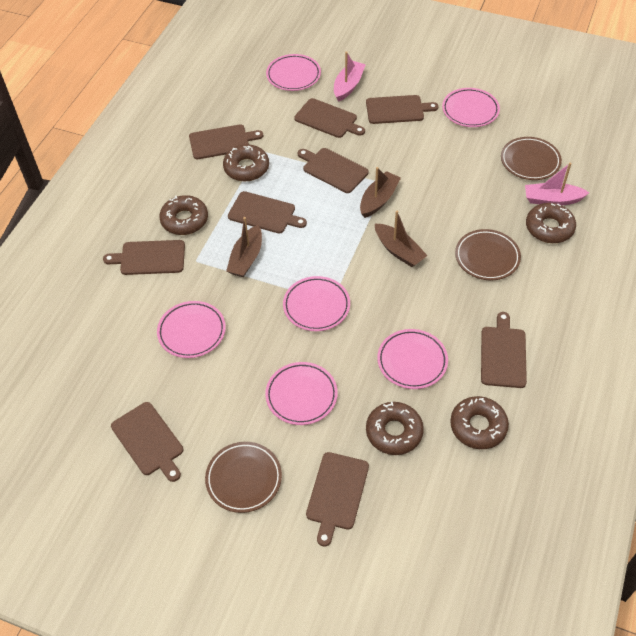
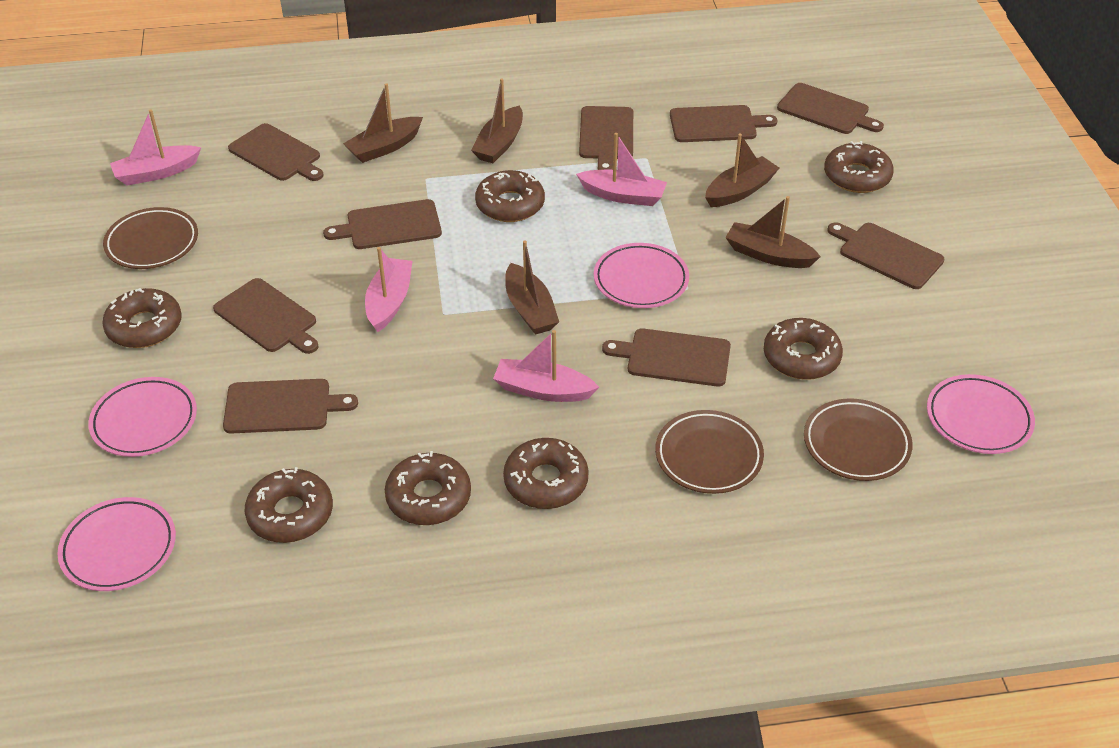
brown boat: 3 -> 5
brown donut: 5 -> 7
pink boat: 2 -> 4
pink plate: 6 -> 4

